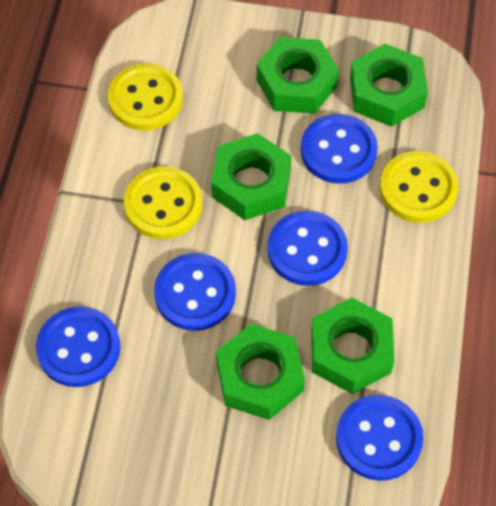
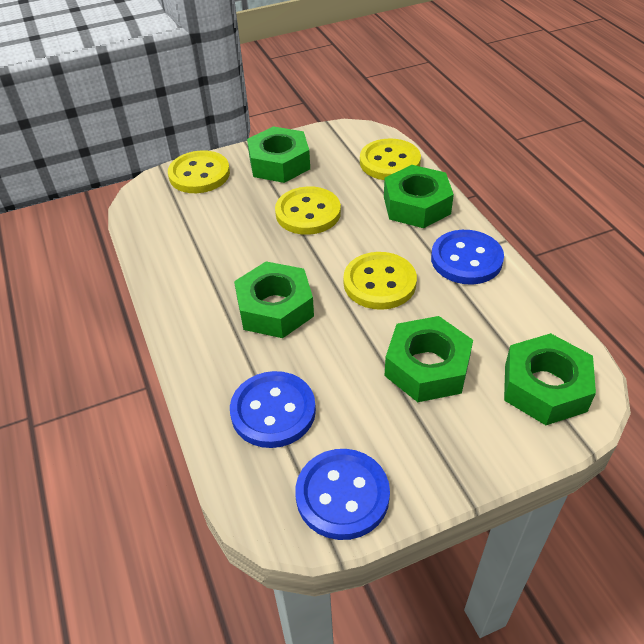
blue button: 5 -> 3
yellow button: 3 -> 4

